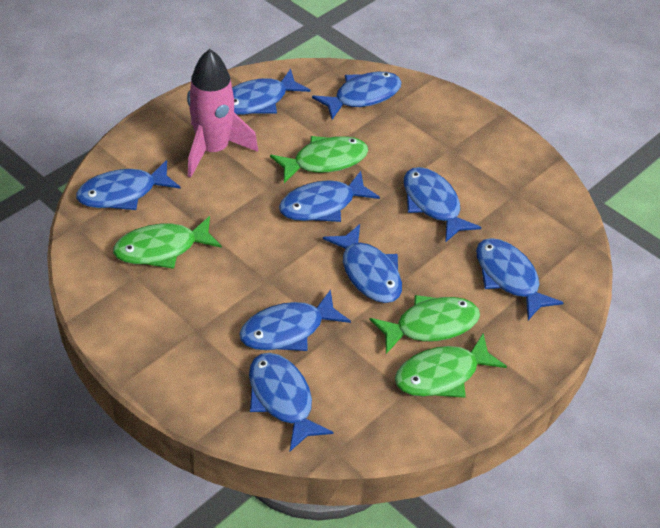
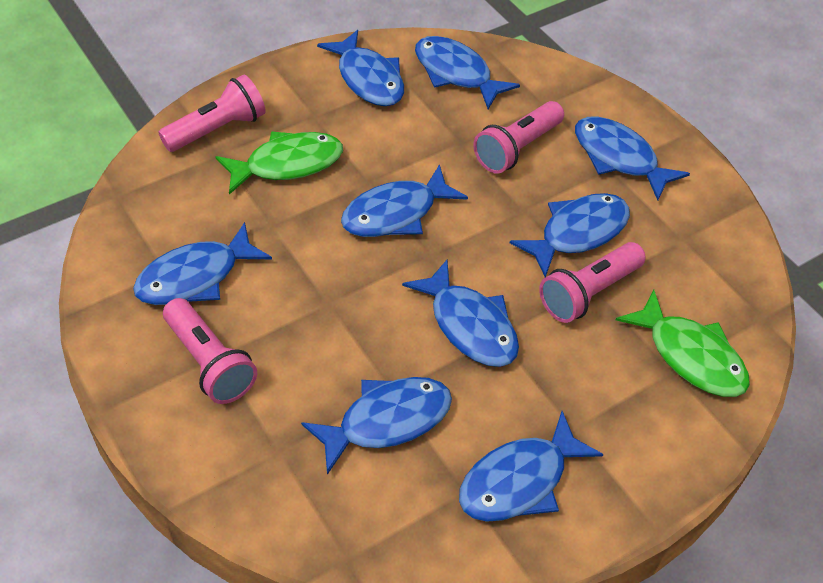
green fish: 4 -> 2
pink flashlight: 0 -> 4
pink rocket: 1 -> 0

